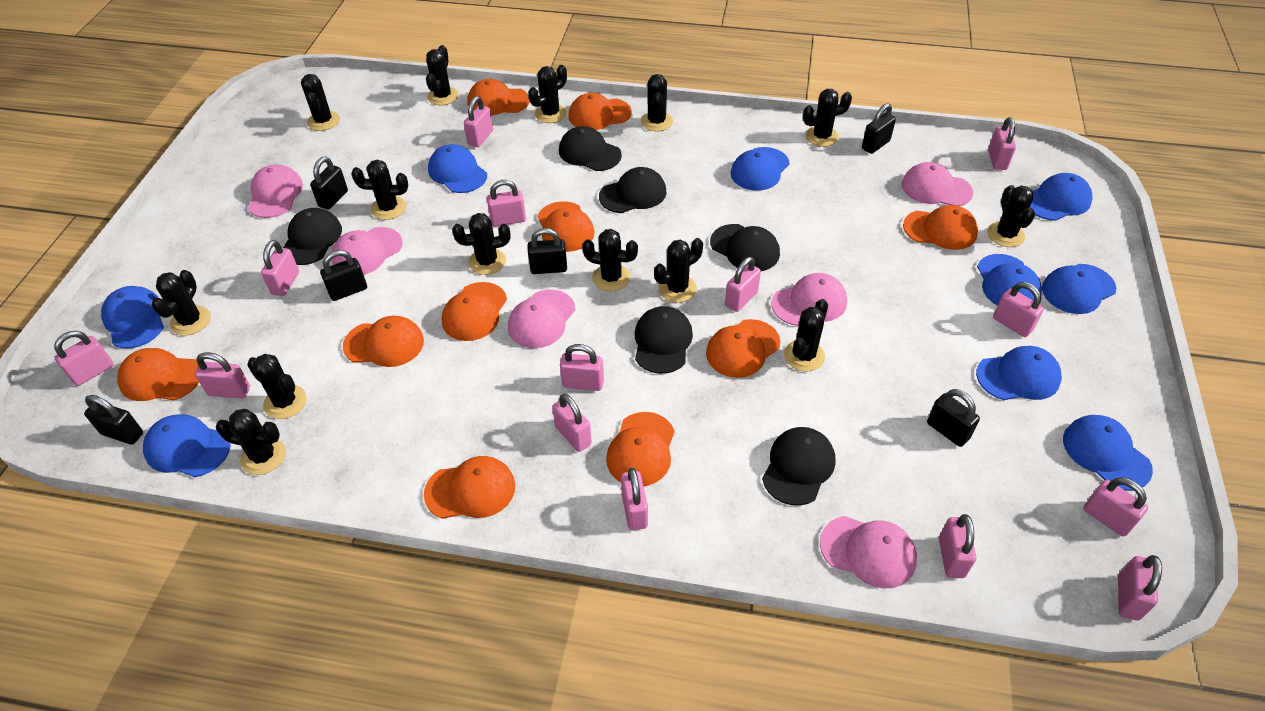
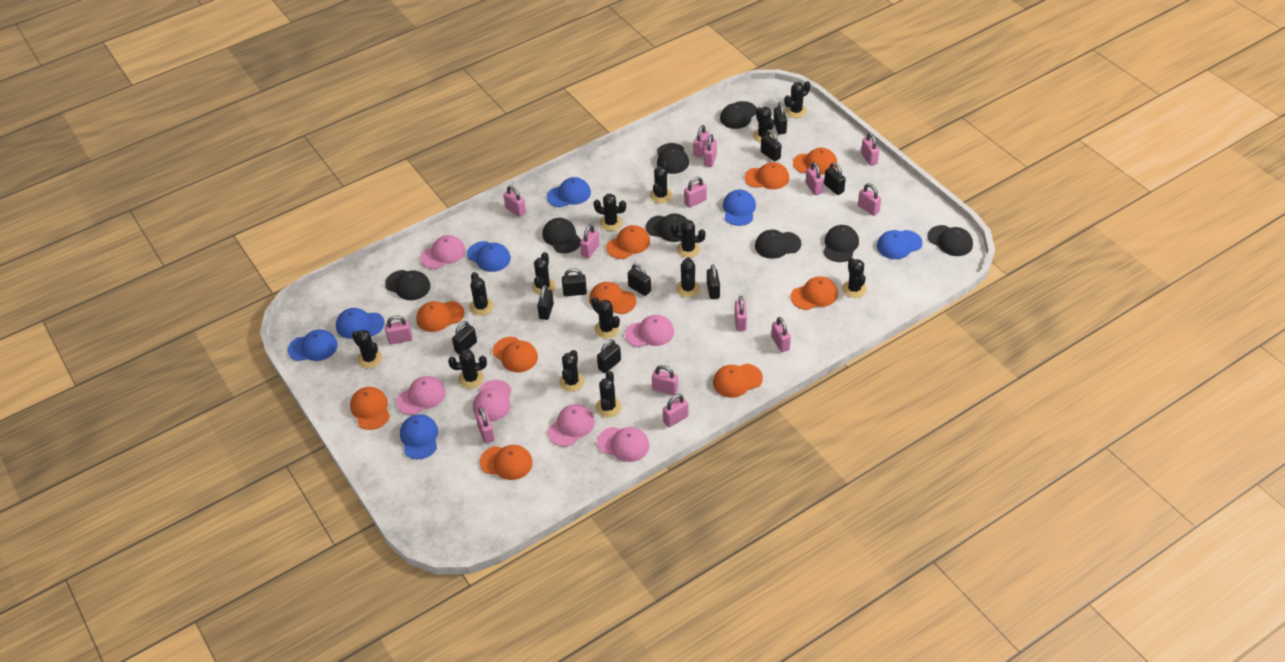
black cap: 6 -> 8
black padlock: 6 -> 9
blue cap: 9 -> 7

